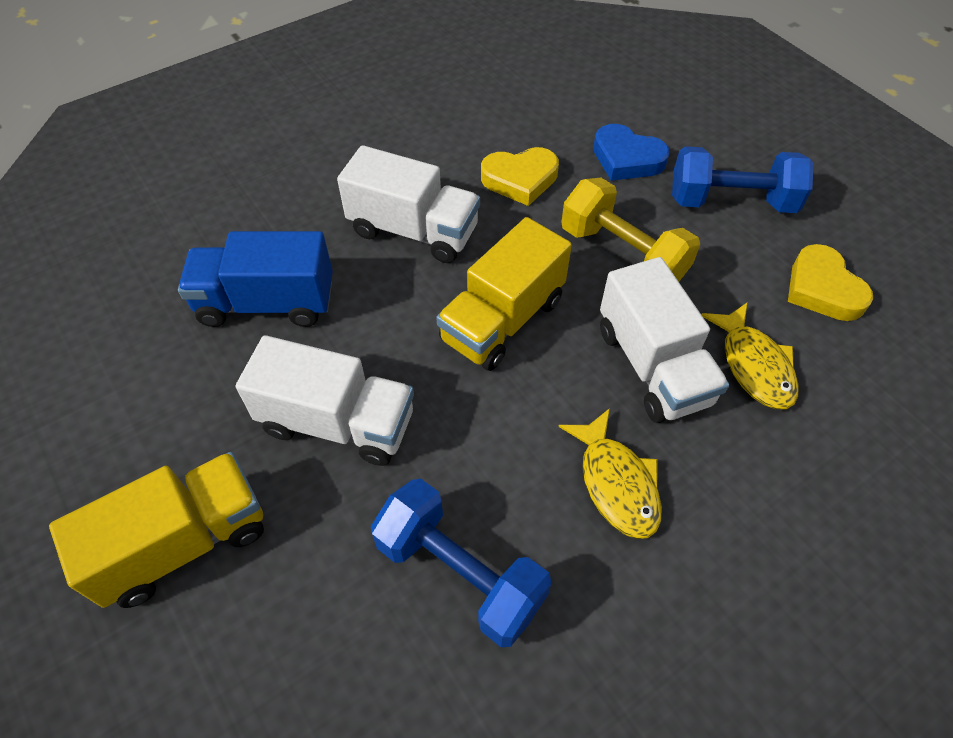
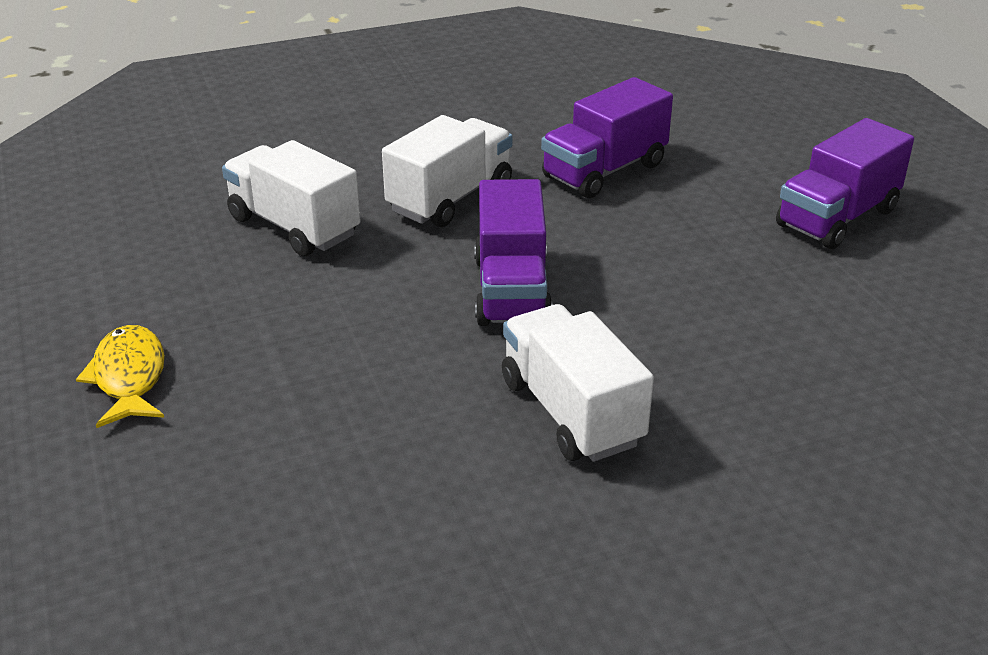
blue dumbbell: 2 -> 0
blue heart: 1 -> 0
blue truck: 1 -> 0
purple truck: 0 -> 3
yellow dumbbell: 1 -> 0
yellow fish: 2 -> 1
yellow heart: 2 -> 0
yellow truck: 2 -> 0

